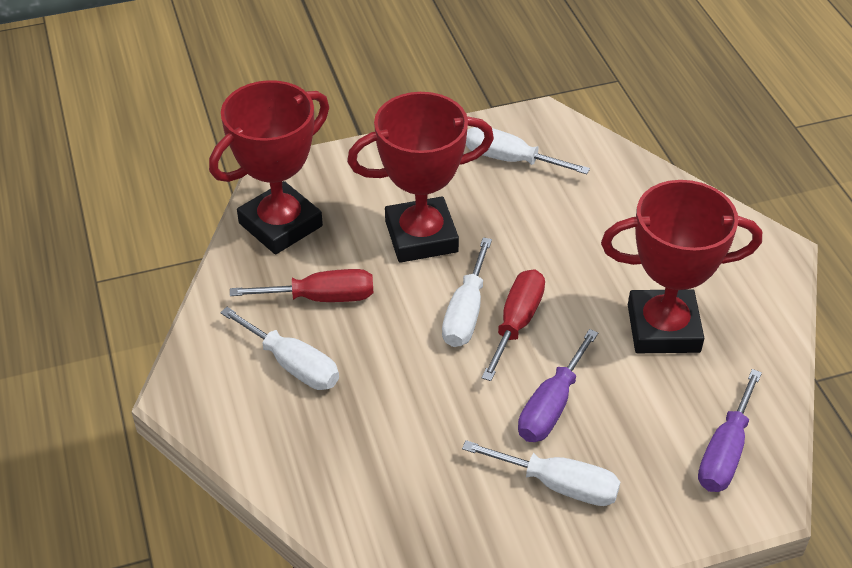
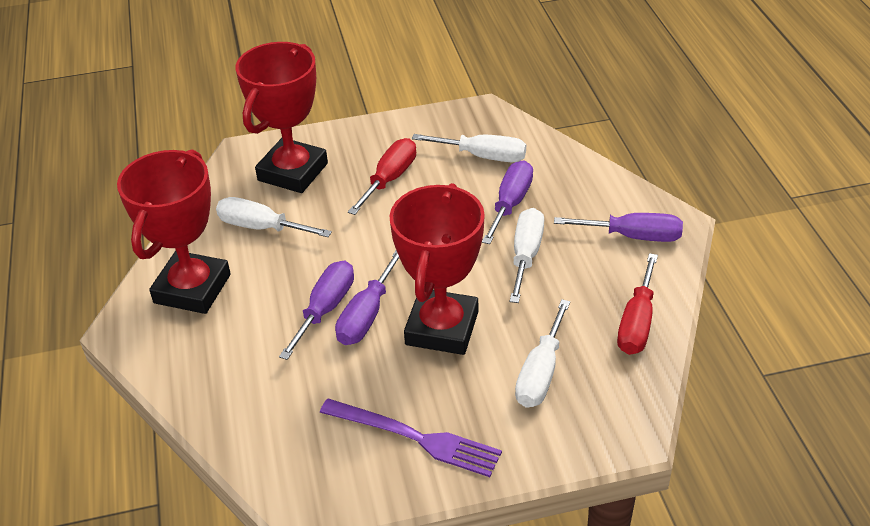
purple fork: 0 -> 1
purple screwdriver: 2 -> 4

